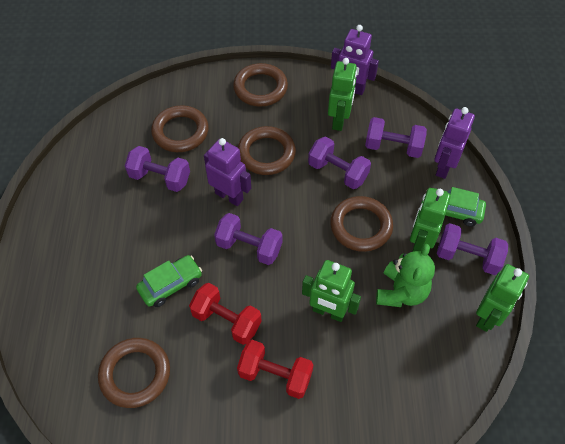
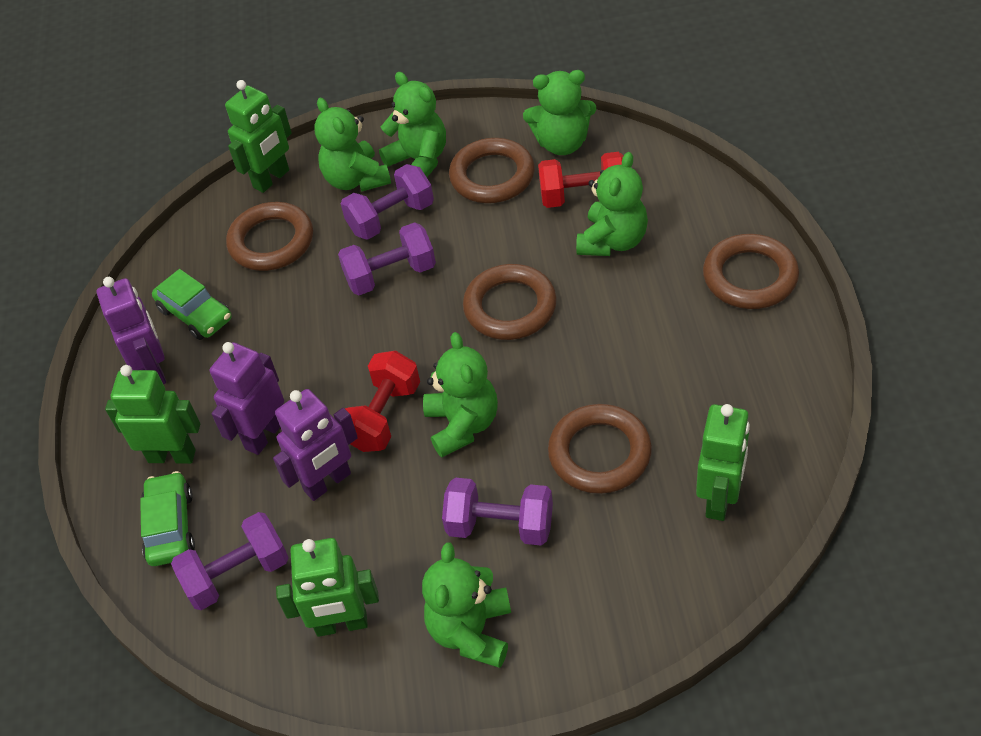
green teddy bear: 1 -> 6
purple dumbbell: 5 -> 4

